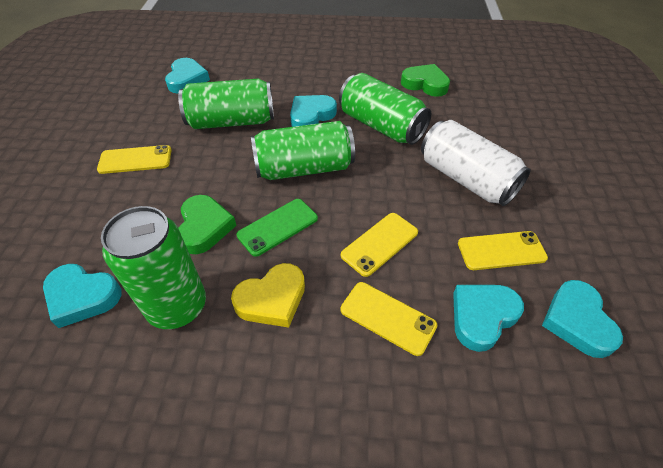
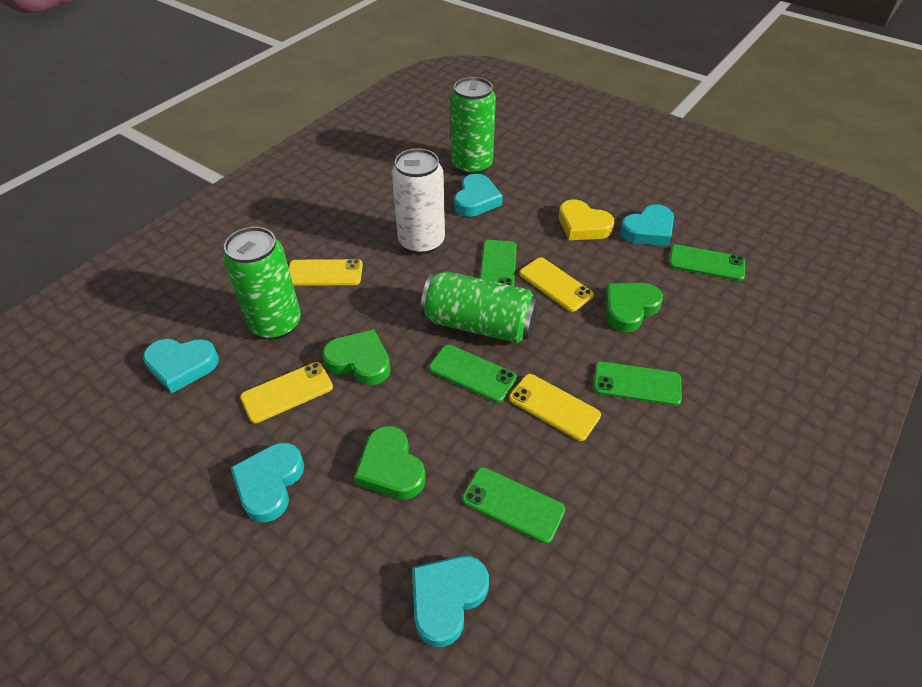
green can: 4 -> 3
green heart: 2 -> 3
green phone: 1 -> 5

